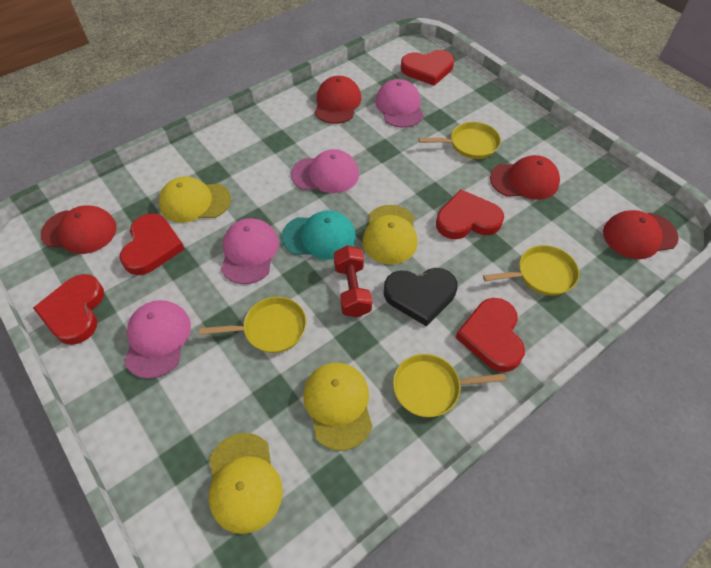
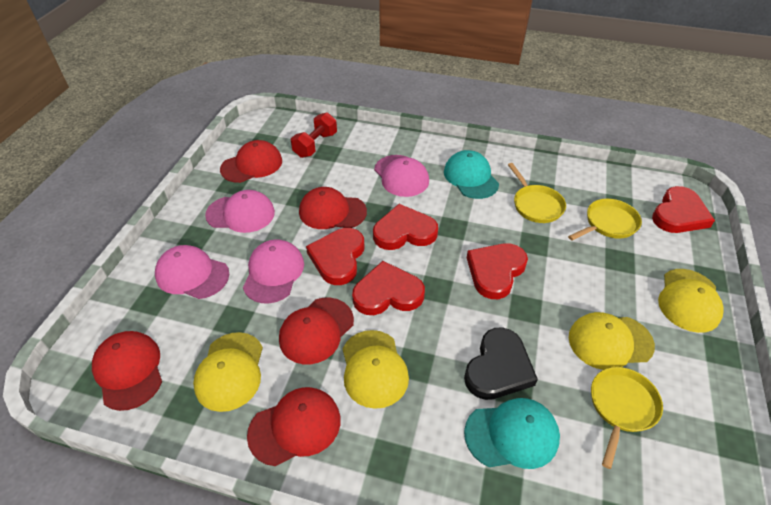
red cap: 4 -> 5
turquoise cap: 1 -> 2
yellow pan: 4 -> 3

